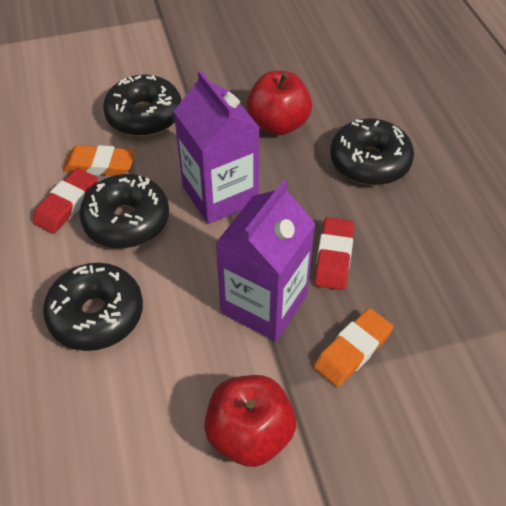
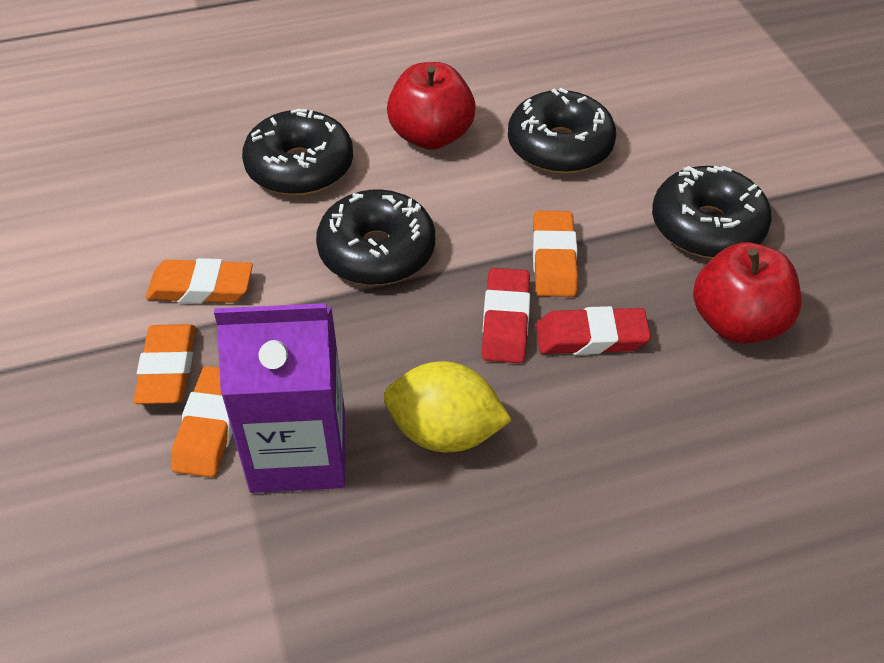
orange eraser: 2 -> 4
purple carton: 2 -> 1
yellow lemon: 0 -> 1

